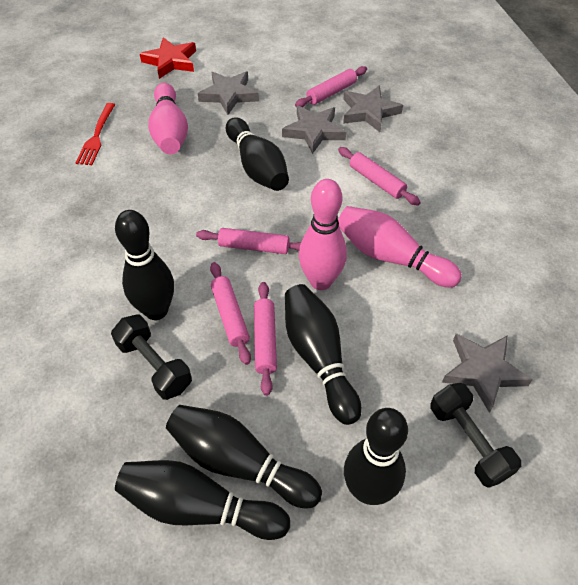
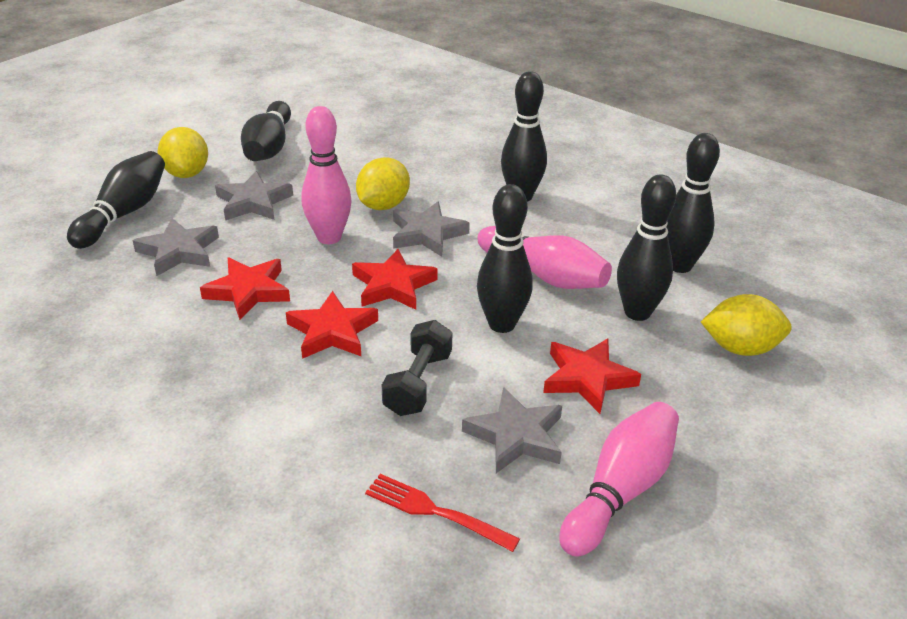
black dumbbell: 2 -> 1
pink rolling pin: 5 -> 0
red star: 1 -> 4
yellow lemon: 0 -> 3

